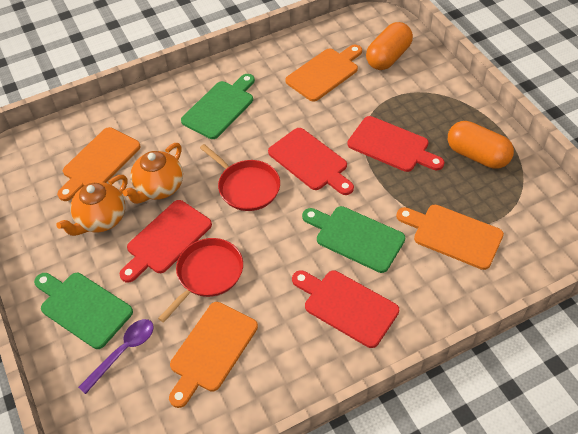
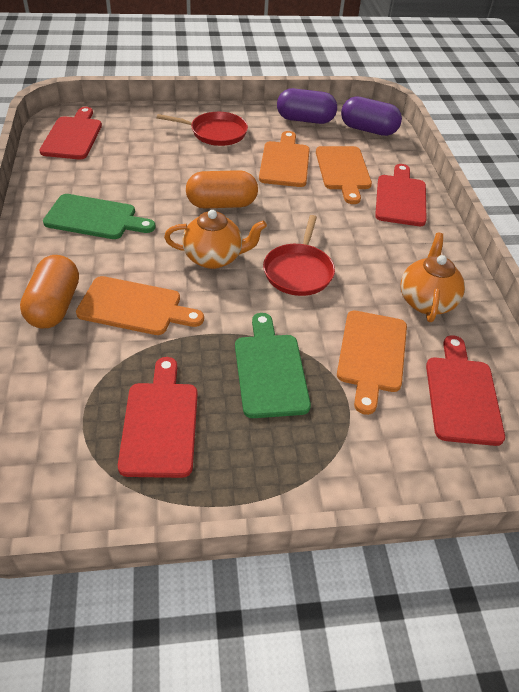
green cutting board: 3 -> 2
purple capsule: 0 -> 2
purple spoon: 1 -> 0

